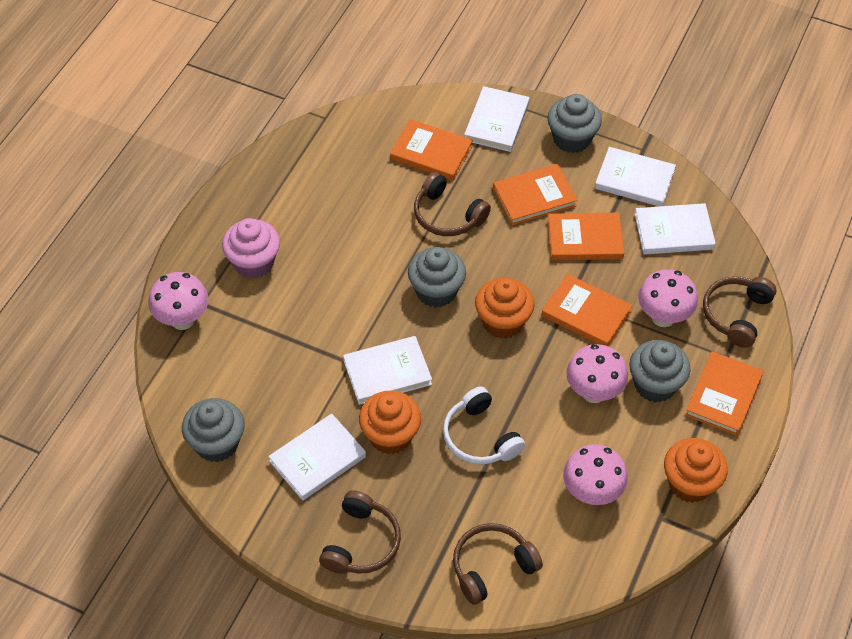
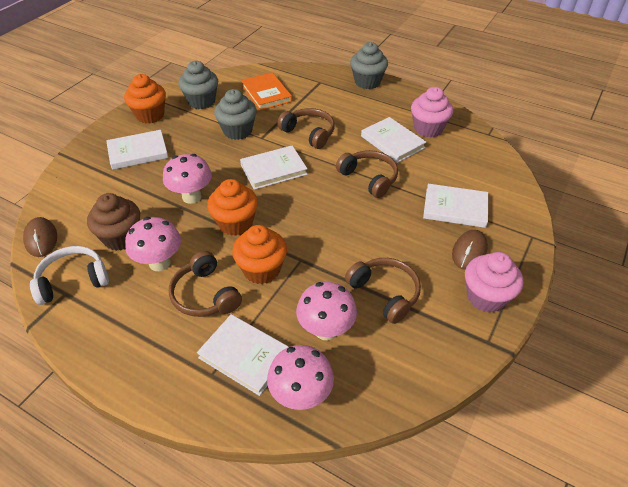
brown cupcake: 0 -> 1
brown mouse: 0 -> 2
grey cupcake: 4 -> 3
orange book: 5 -> 1
pink cupcake: 1 -> 2

